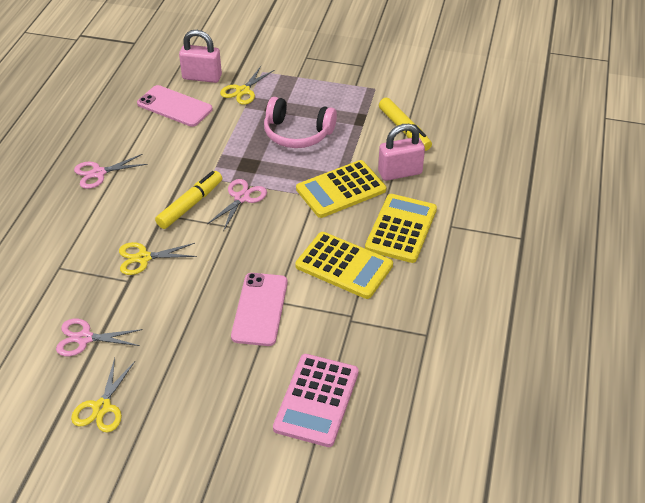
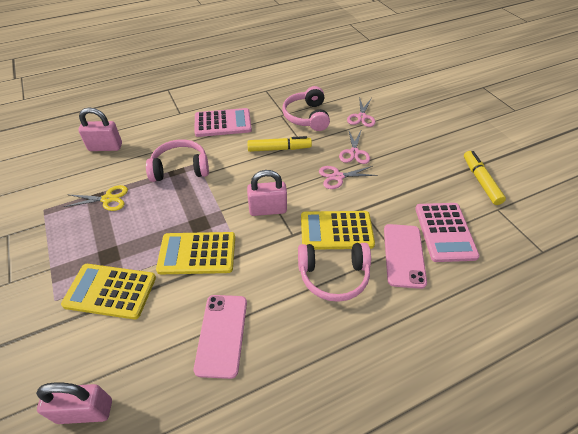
pink calculator: 1 -> 2
pink headphones: 1 -> 3
pink padlock: 2 -> 3
yellow scissors: 3 -> 1

